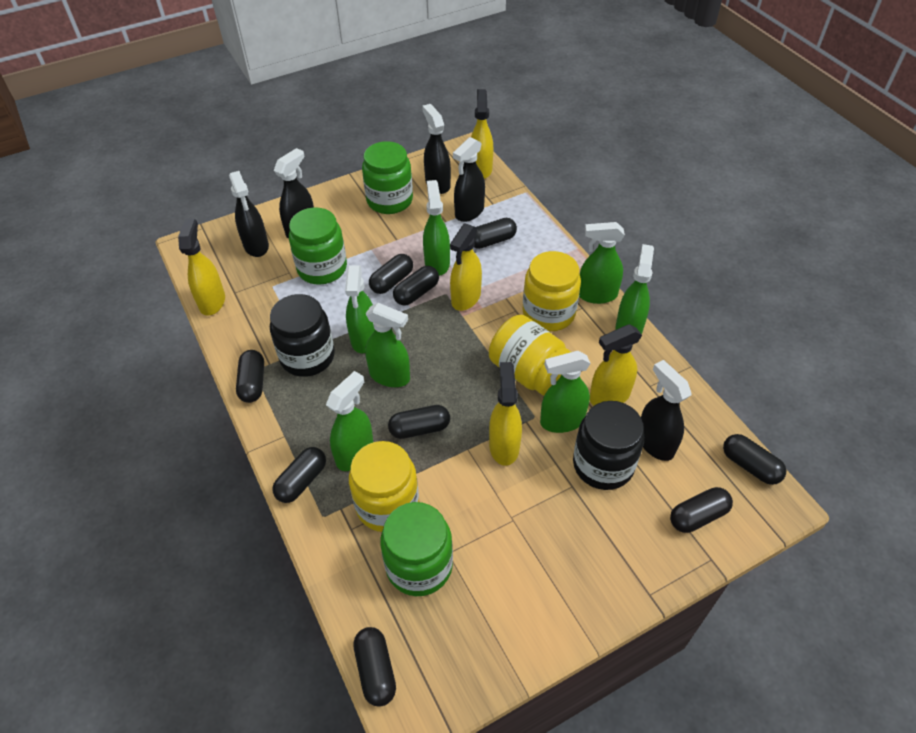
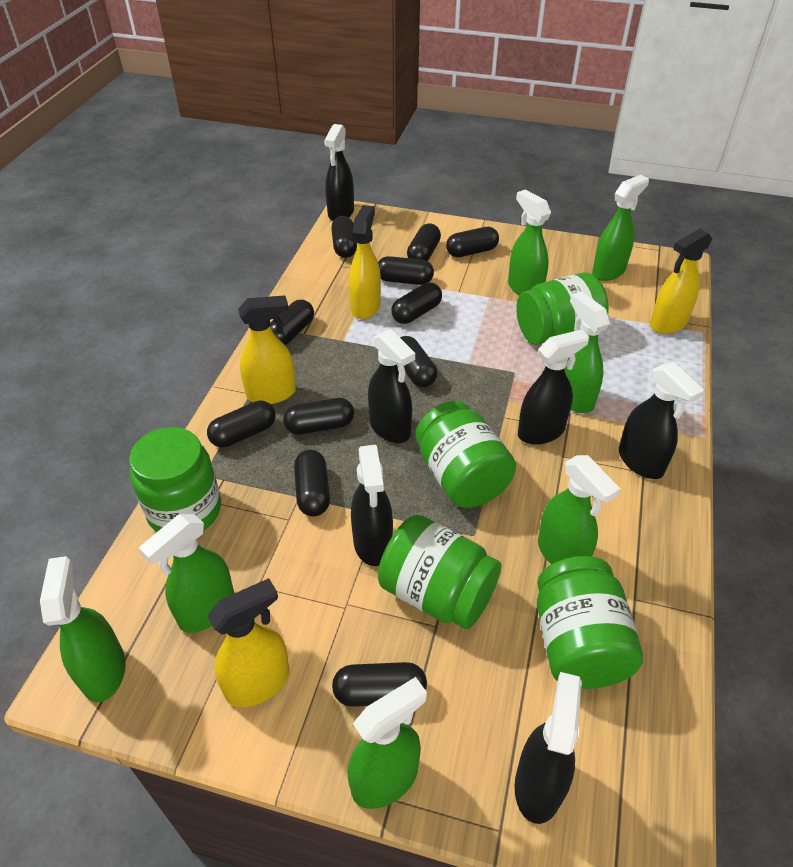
black capsule: 9 -> 11
black jar: 2 -> 0
black spray bottle: 5 -> 6
green jar: 3 -> 5
yellow jar: 3 -> 0
yellow spray bottle: 5 -> 4

